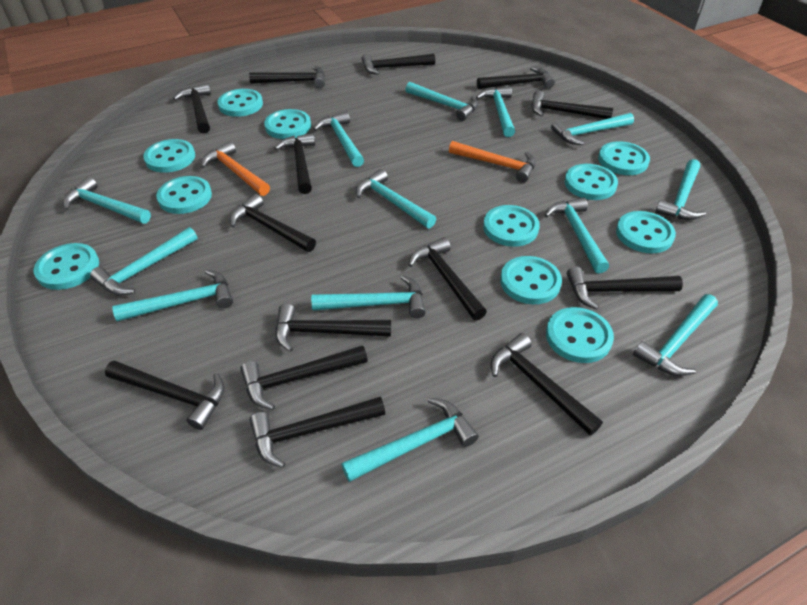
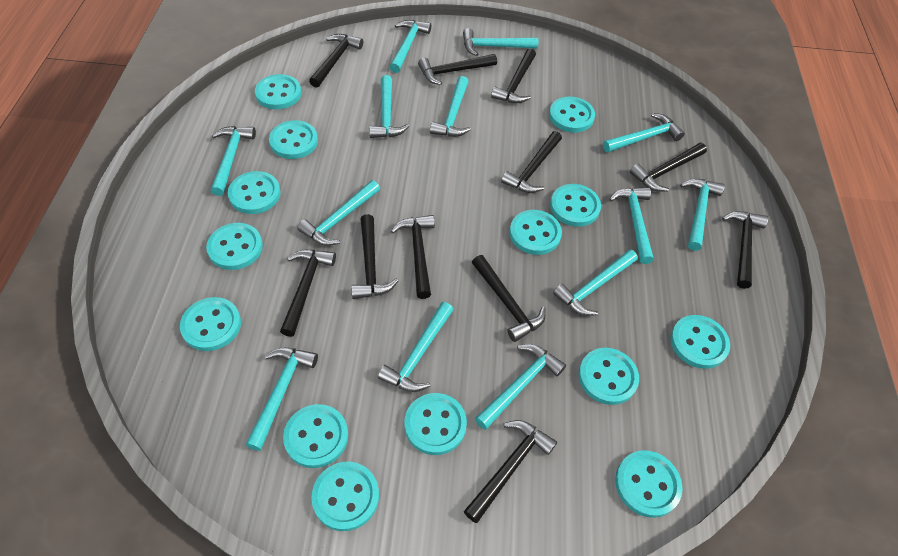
black hammer: 14 -> 11
orange hammer: 2 -> 0
turquoise button: 11 -> 14

